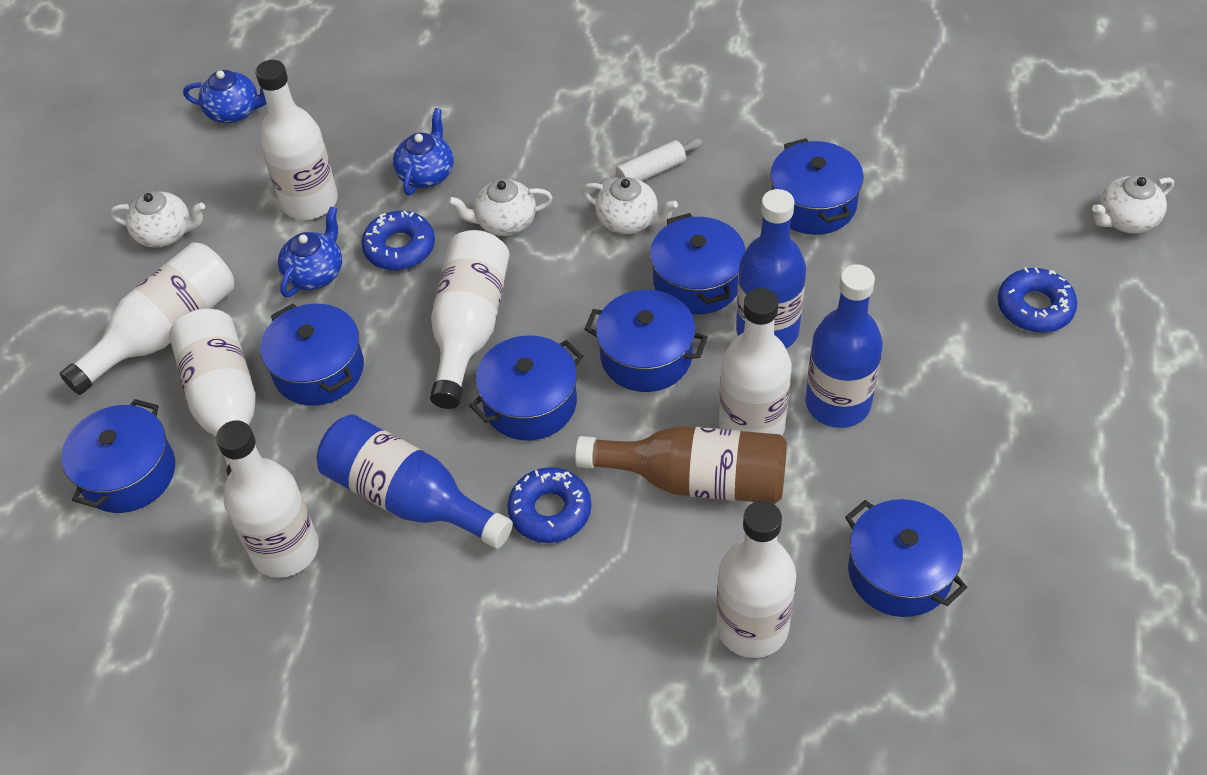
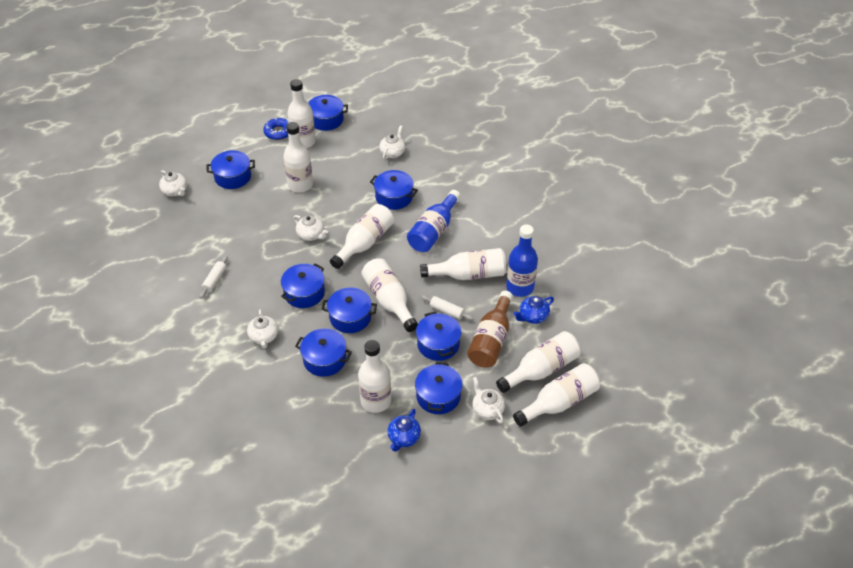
blue bottle: 3 -> 2
blue donut: 3 -> 1
blue pot: 7 -> 8
blue teapot: 3 -> 2
white bottle: 7 -> 8
white rolling pin: 1 -> 2
white teapot: 4 -> 5

